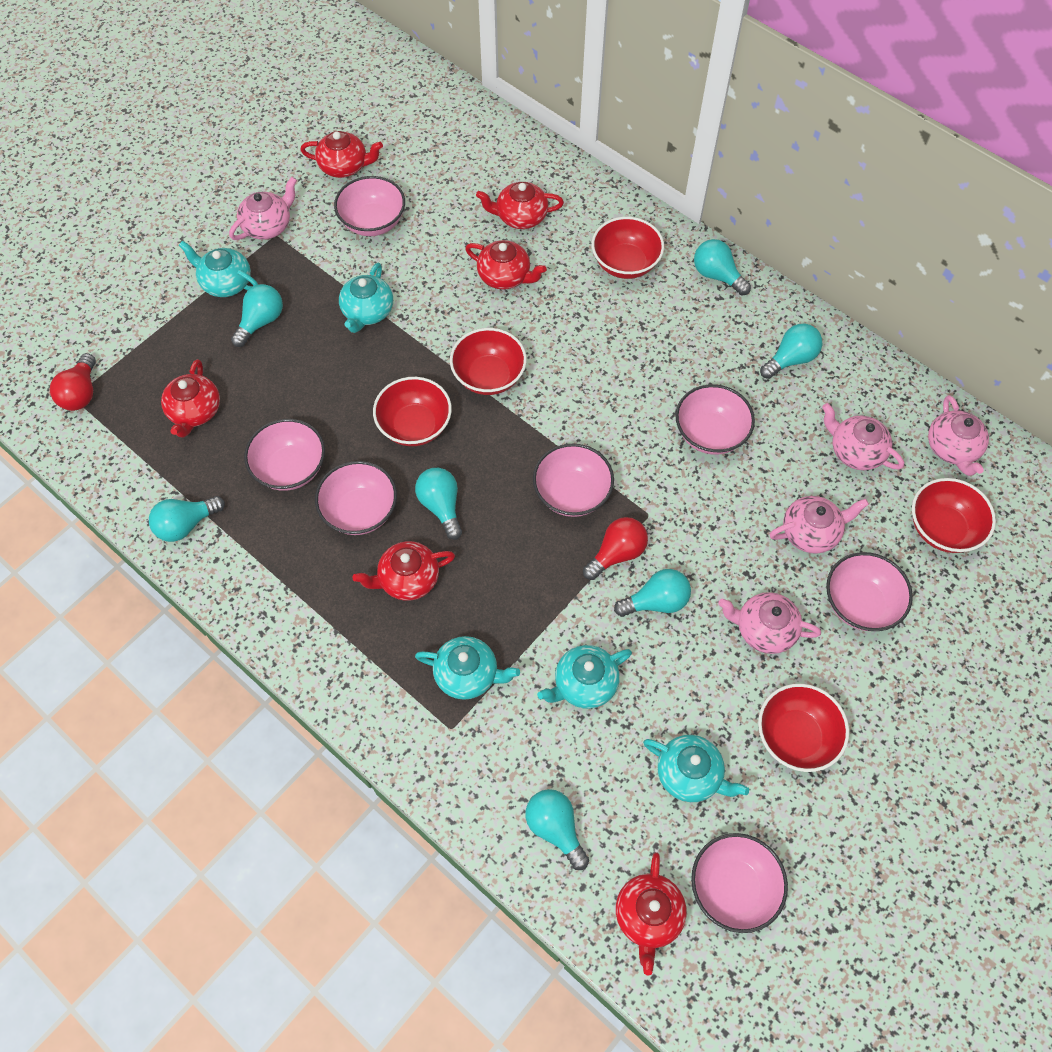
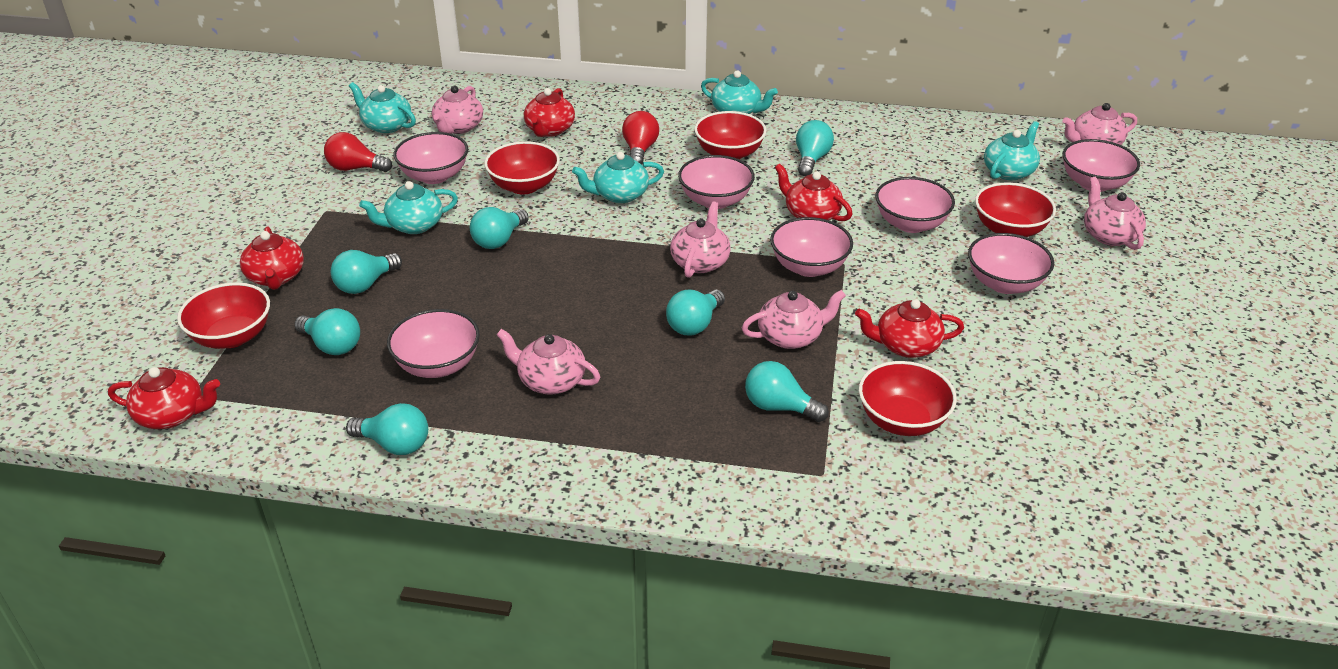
pink teapot: 5 -> 6
red teapot: 6 -> 5

